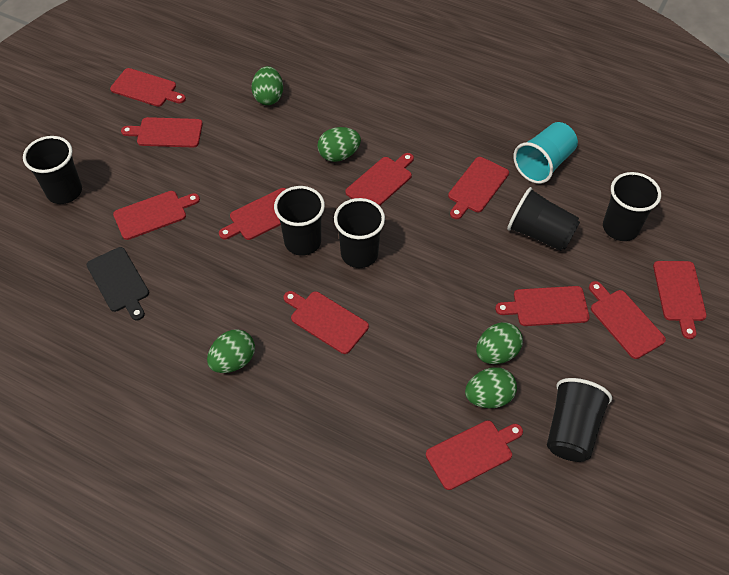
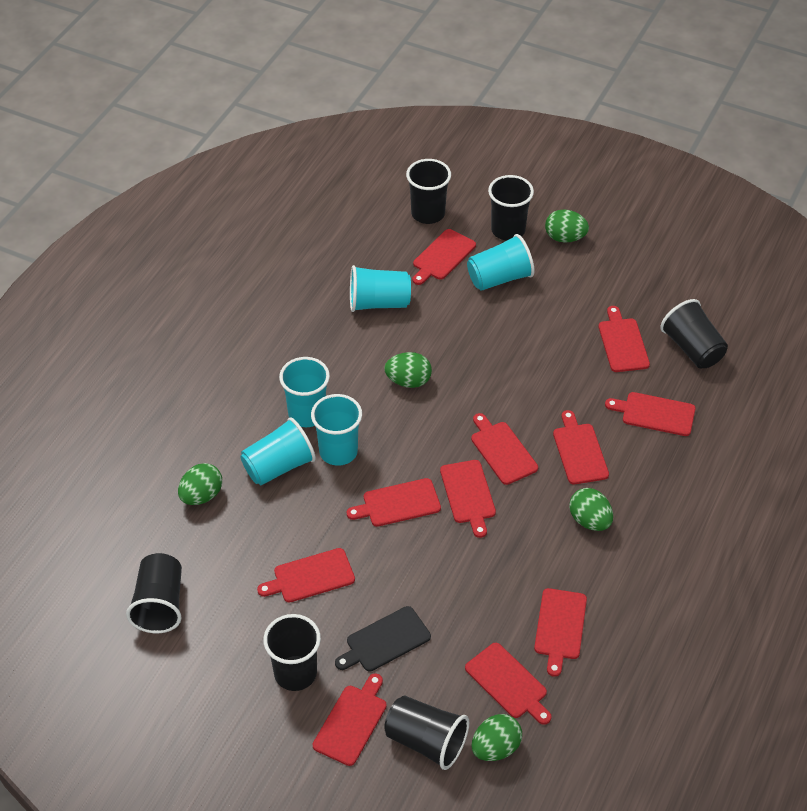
turquoise cup: 1 -> 5

